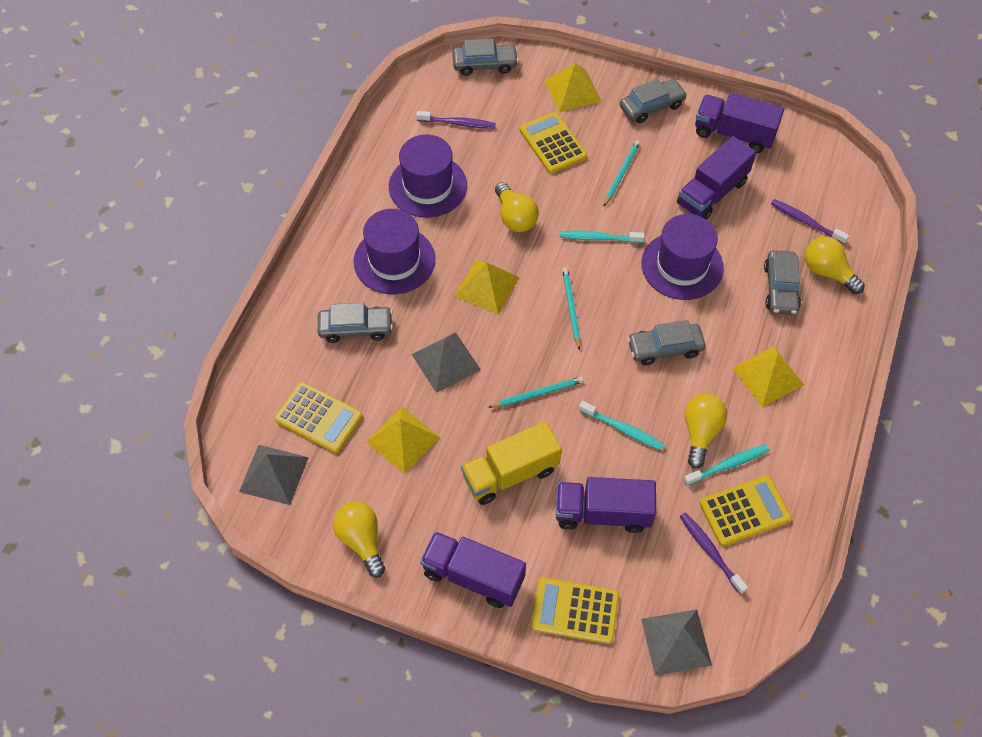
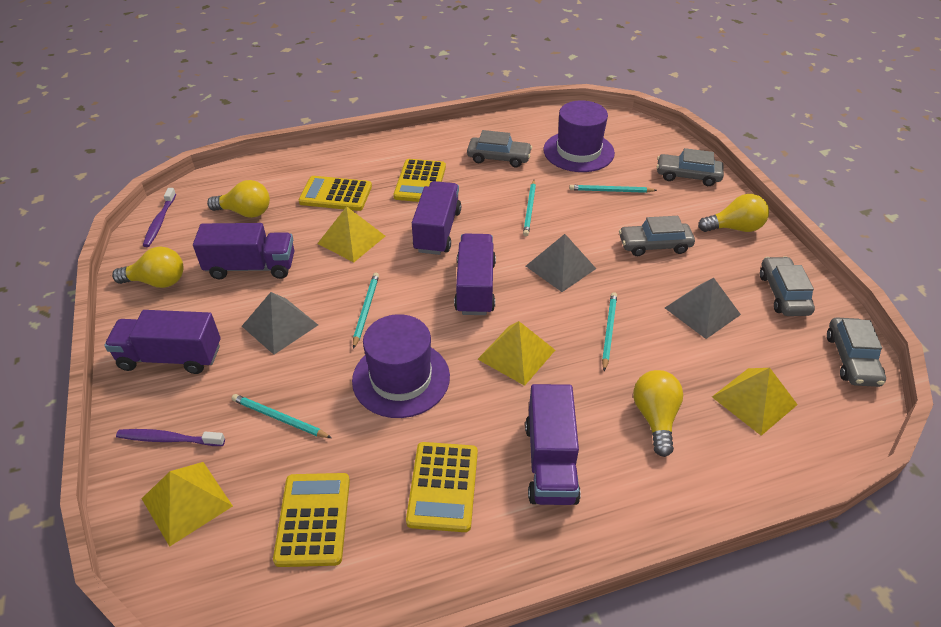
purple hat: 3 -> 2
purple toothbrush: 3 -> 2
purple truck: 4 -> 5
turquoise pencil: 3 -> 5
turquoise toothbrush: 3 -> 0
yellow truck: 1 -> 0

